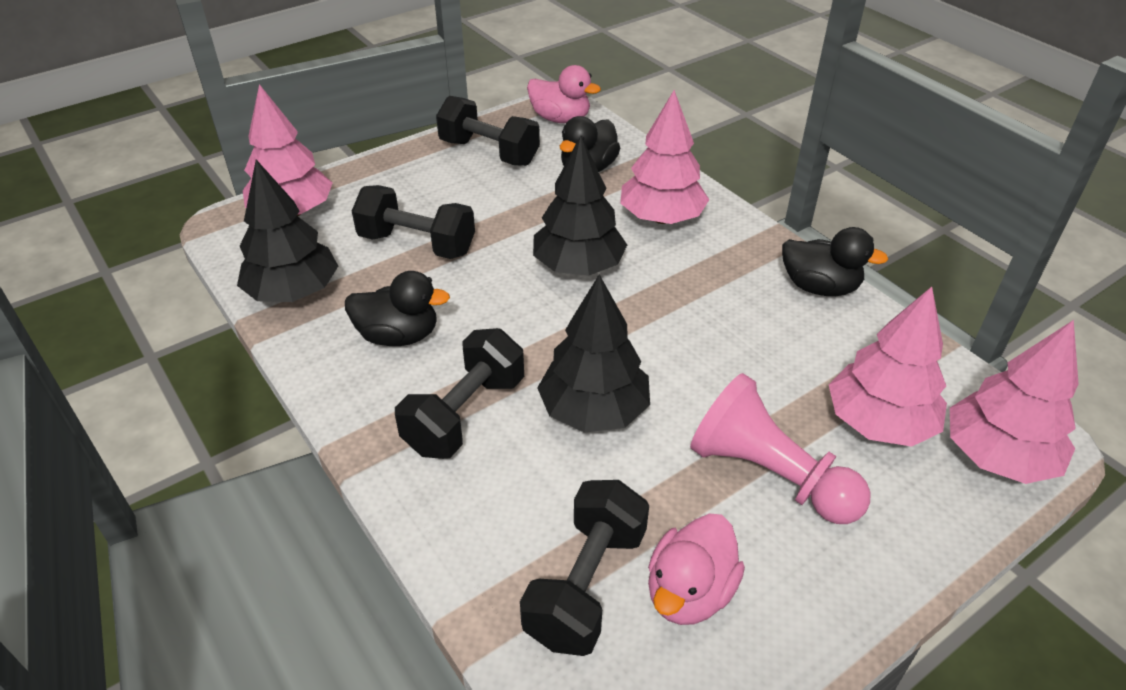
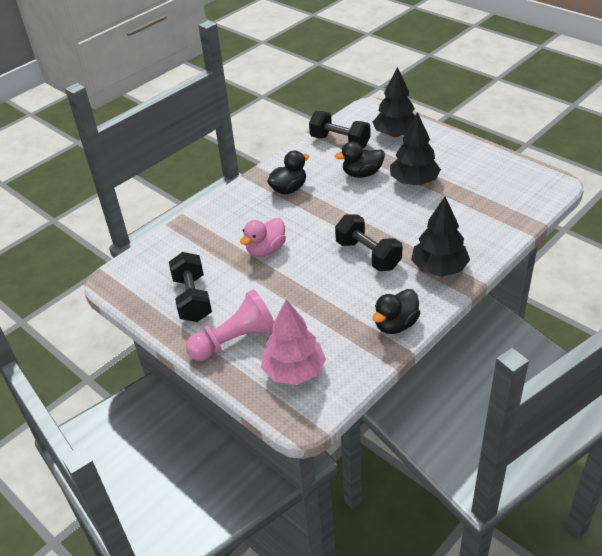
black dumbbell: 4 -> 3
pink duck: 2 -> 1
pink tree: 4 -> 1

